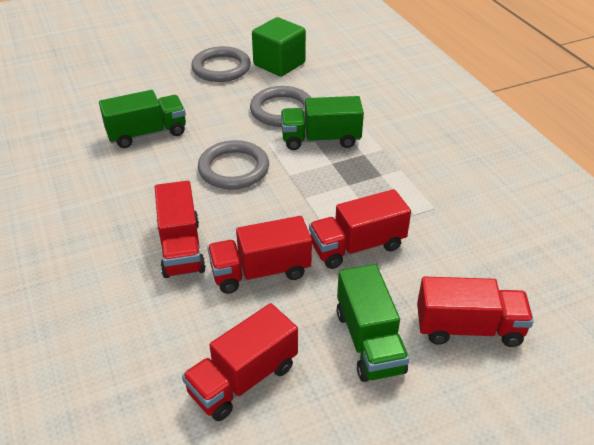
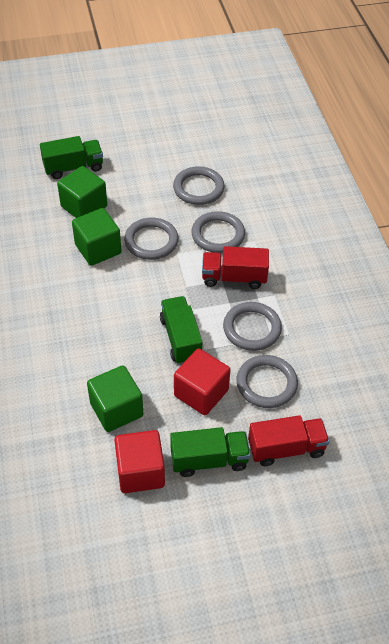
green cube: 1 -> 3
grey ring: 3 -> 5
red cube: 0 -> 2
red truck: 5 -> 2

